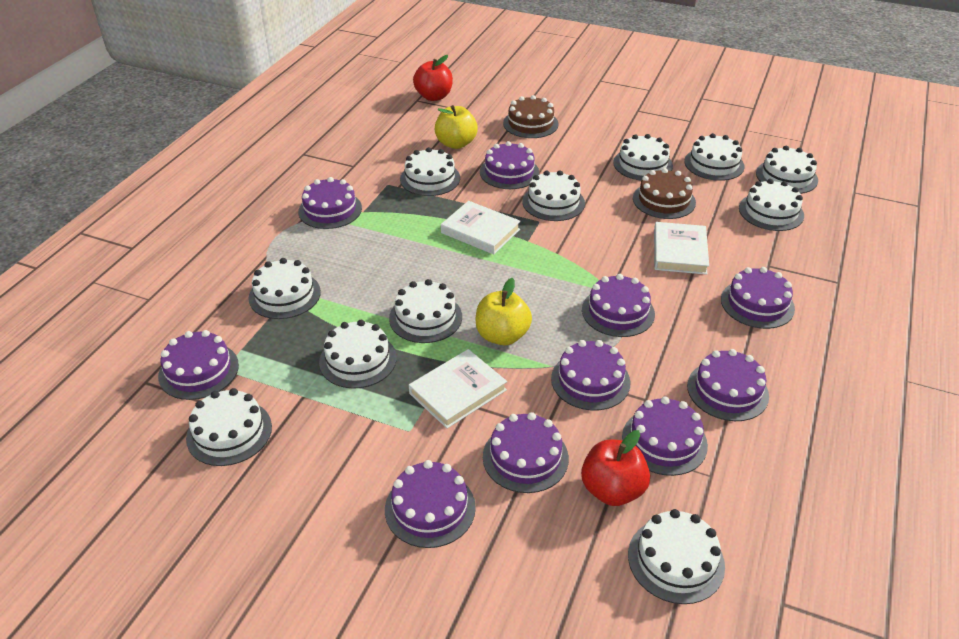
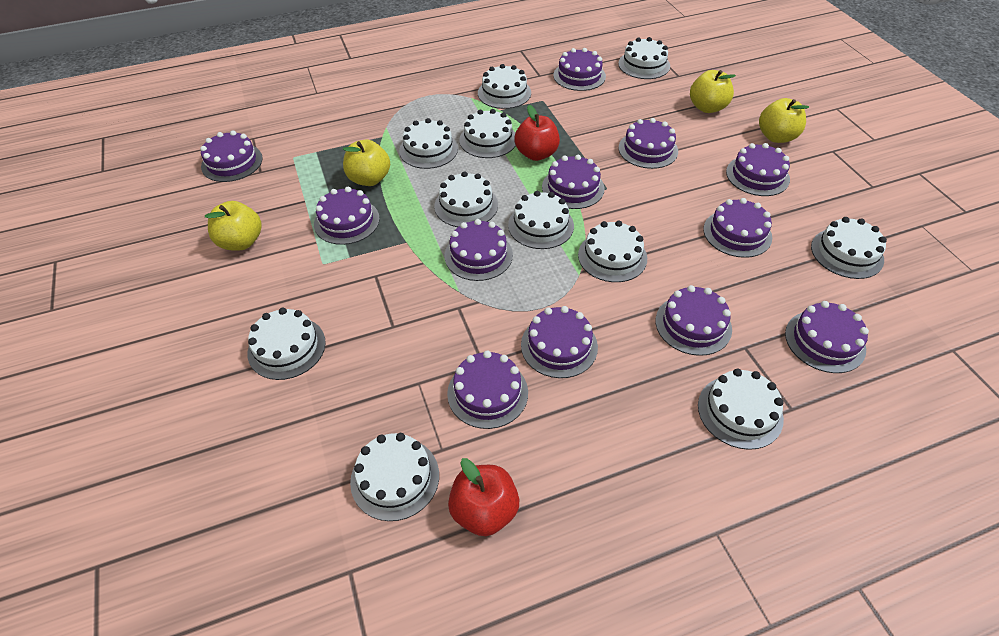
brown cake: 2 -> 0
purple cake: 10 -> 12
white book: 3 -> 0
yellow apple: 2 -> 4

